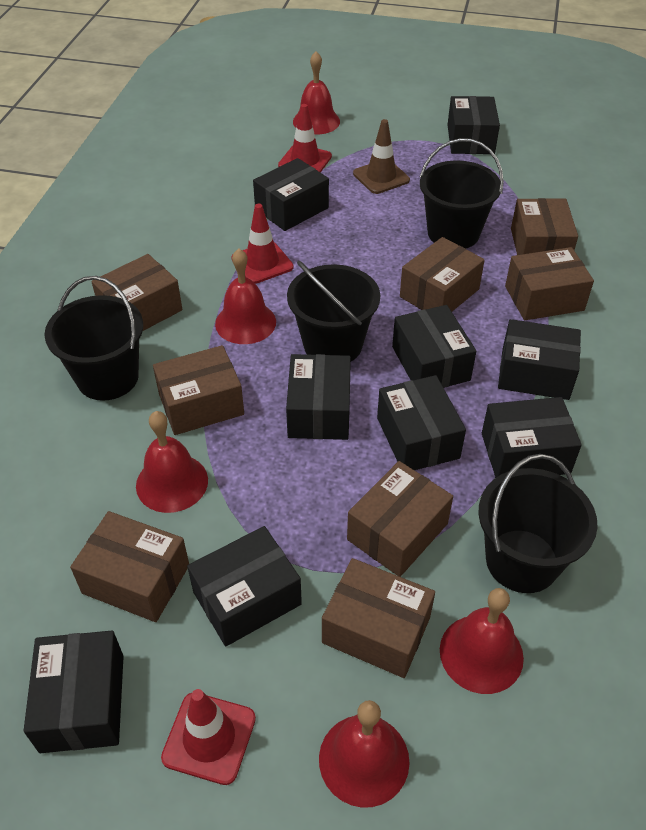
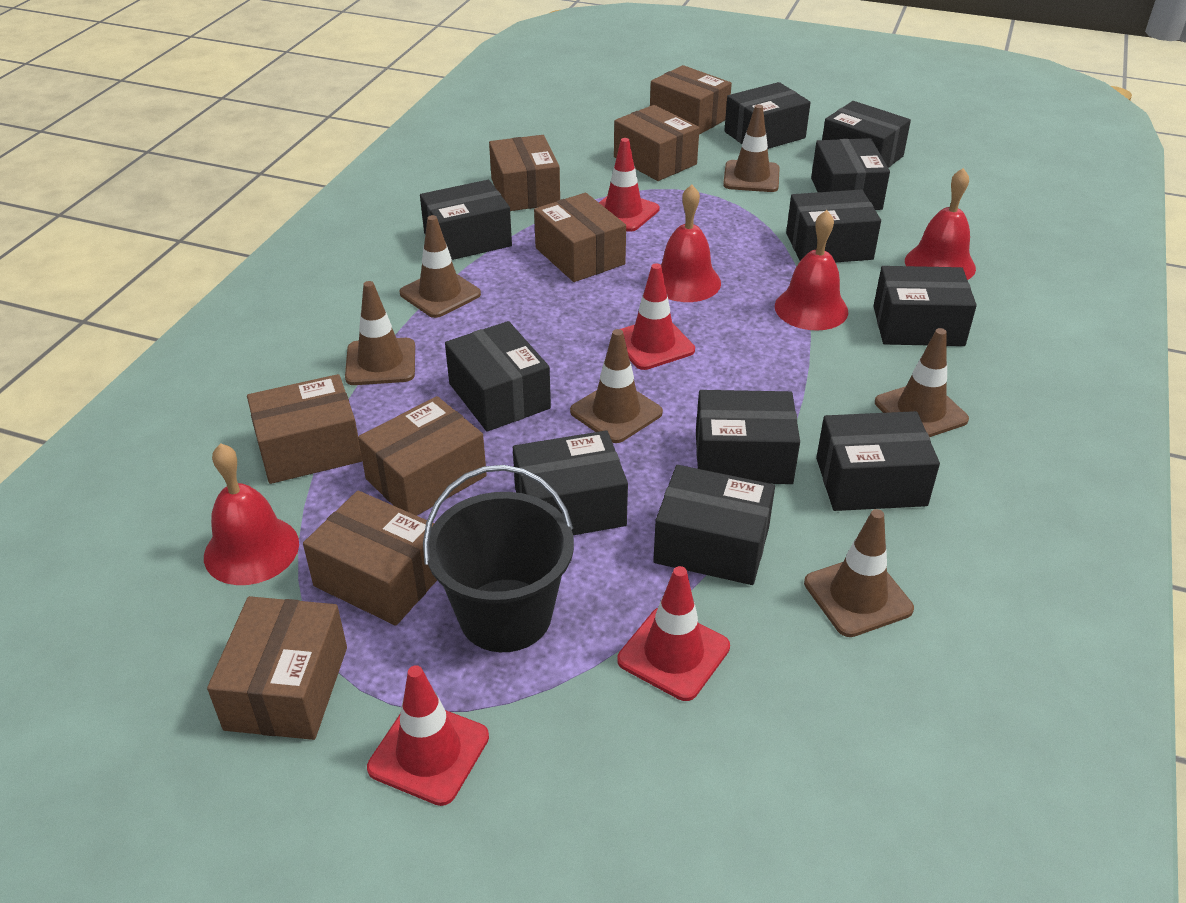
black box: 9 -> 11
black bucket: 4 -> 1
brown traffic cone: 1 -> 6
red bell: 5 -> 4
red traffic cone: 3 -> 4

